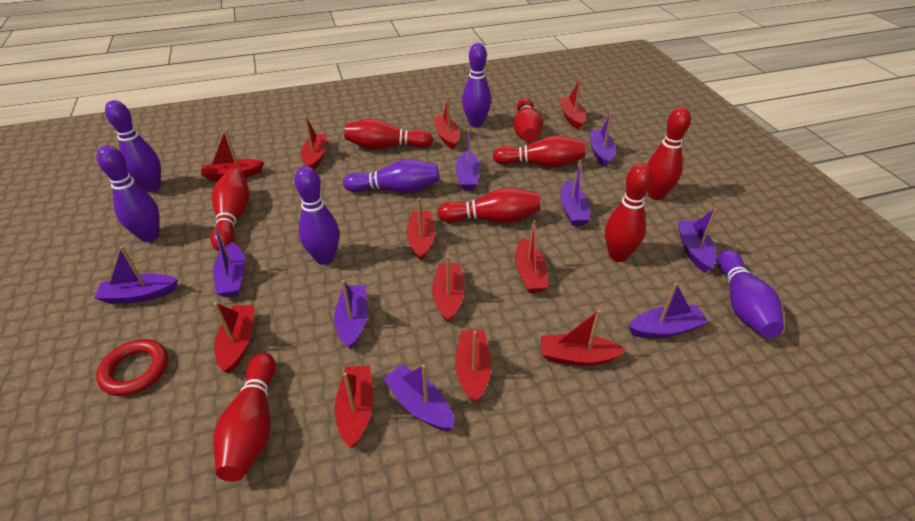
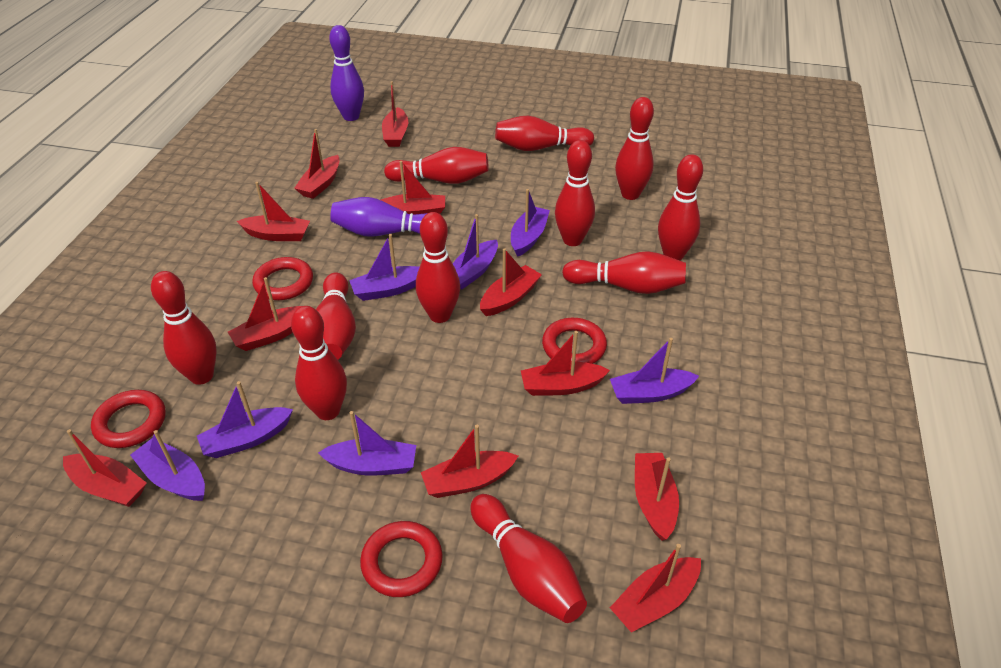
purple boat: 9 -> 7
purple bowling pin: 6 -> 2
red bowling pin: 8 -> 11
red ring: 1 -> 4

